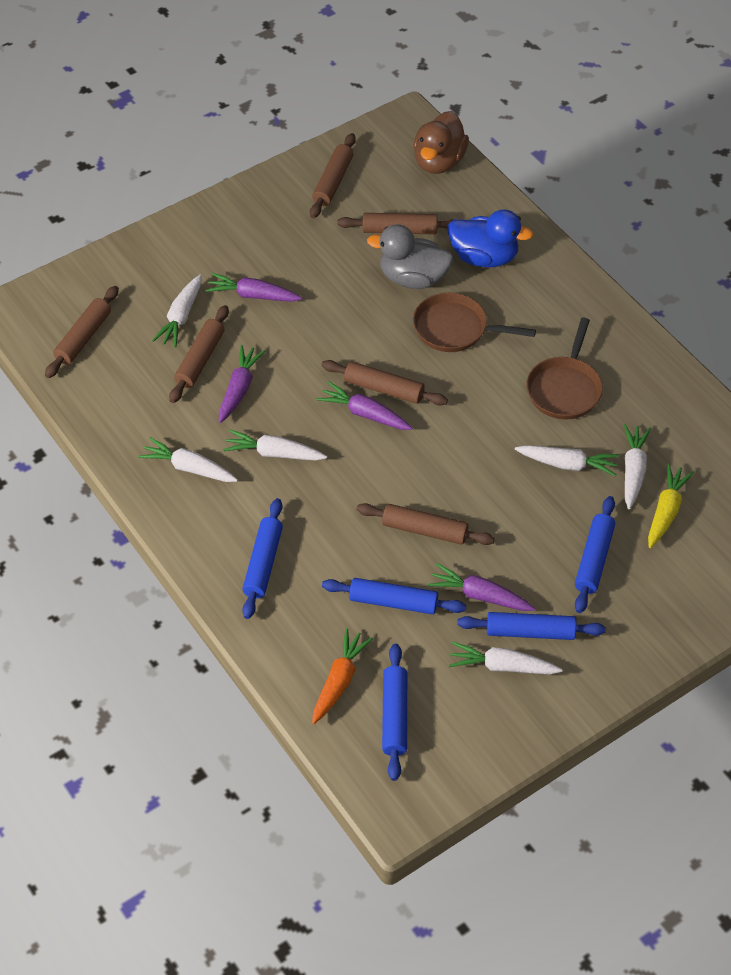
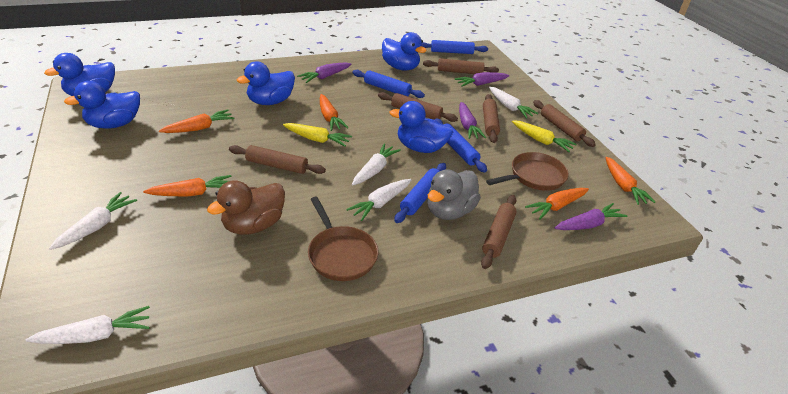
blue duck: 1 -> 5
blue rolling pin: 5 -> 4
orange carrot: 1 -> 5
white carrot: 6 -> 5
yellow carrot: 1 -> 2

